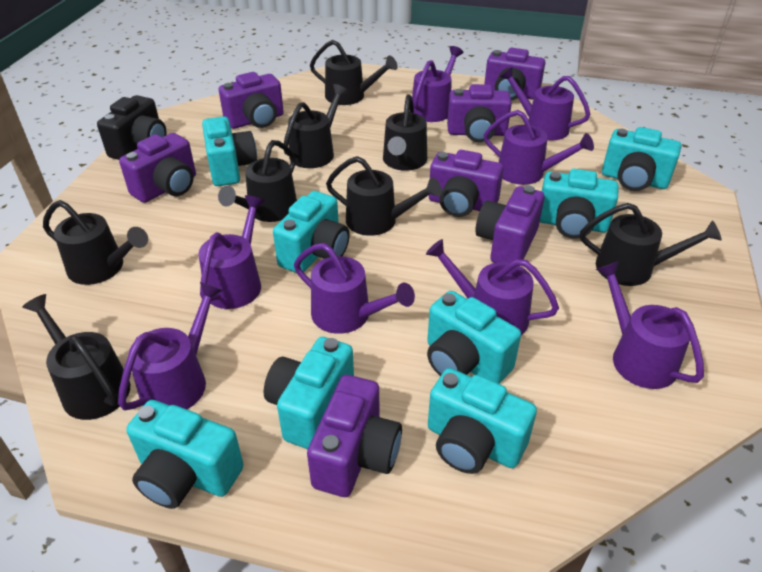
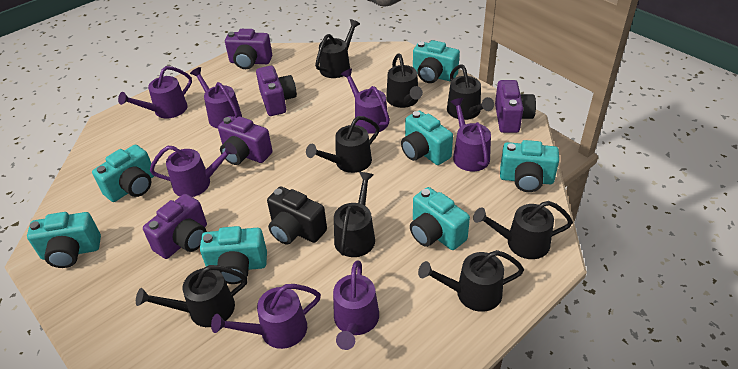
purple camera: 7 -> 5
purple watering can: 8 -> 7
turquoise camera: 8 -> 7

